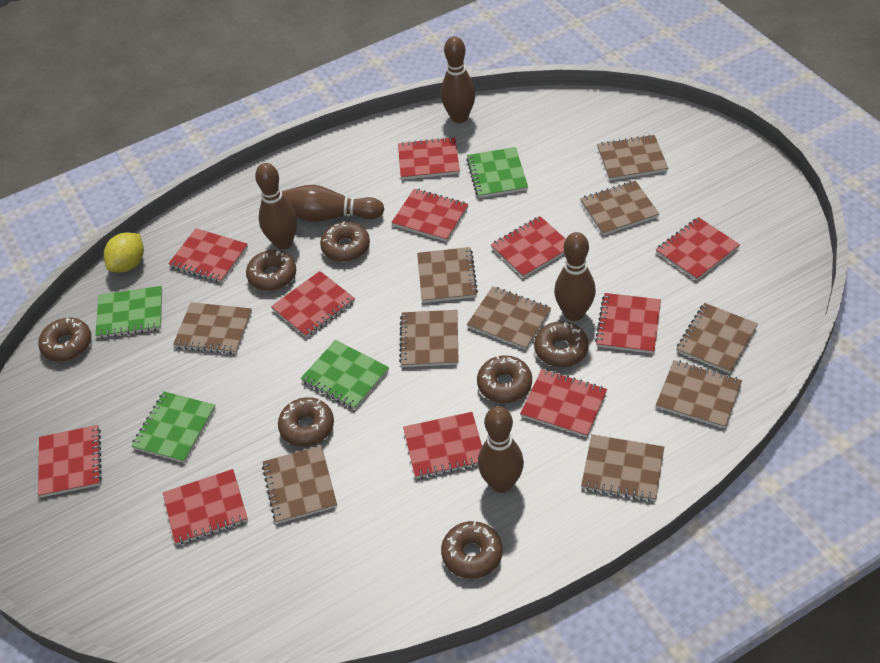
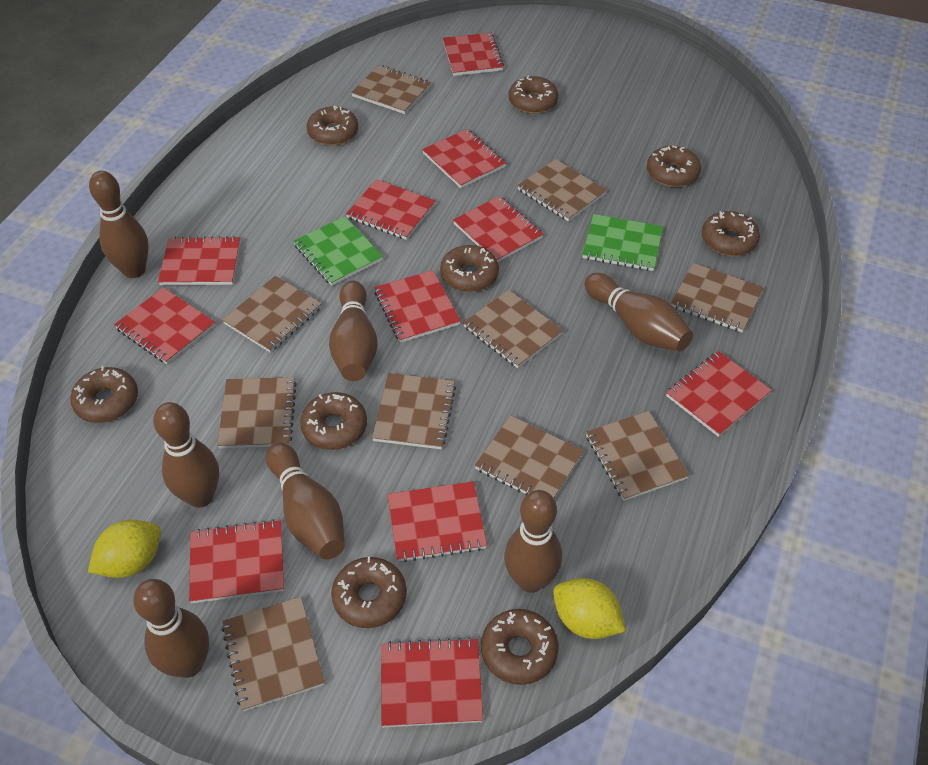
brown bowling pin: 5 -> 7
brown donut: 7 -> 9
green notebook: 4 -> 2
yellow lemon: 1 -> 2

